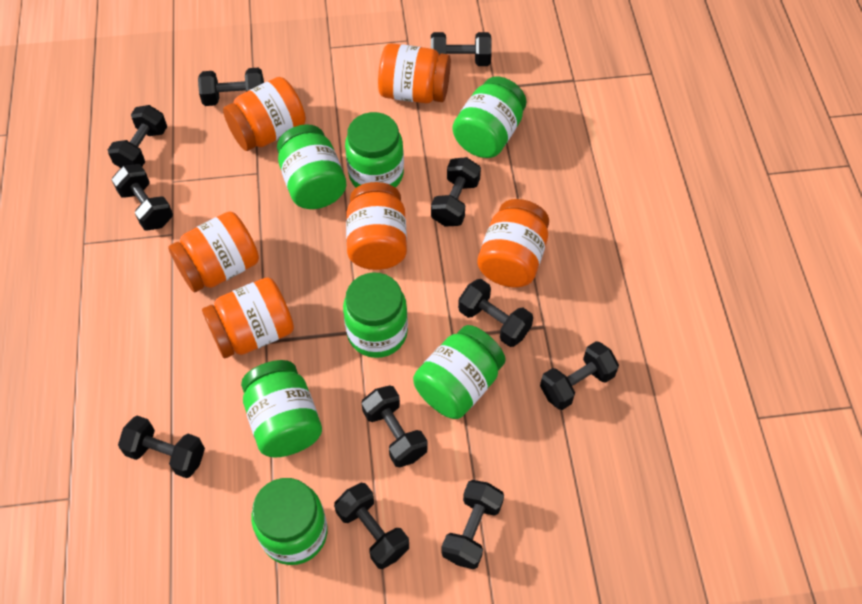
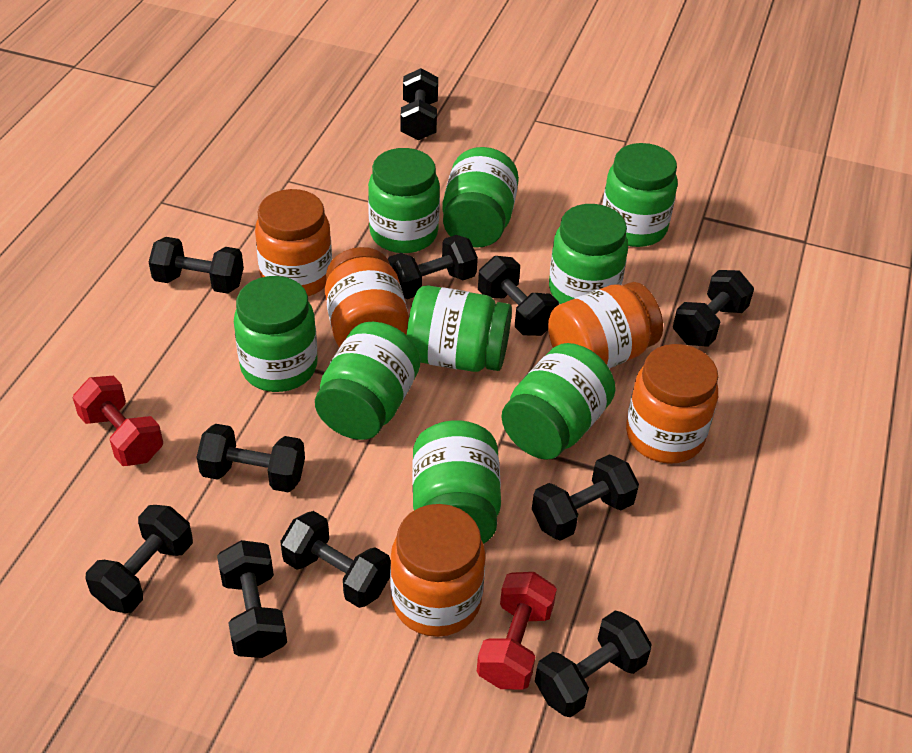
green jar: 7 -> 9
orange jar: 6 -> 5
red dumbbell: 0 -> 2

